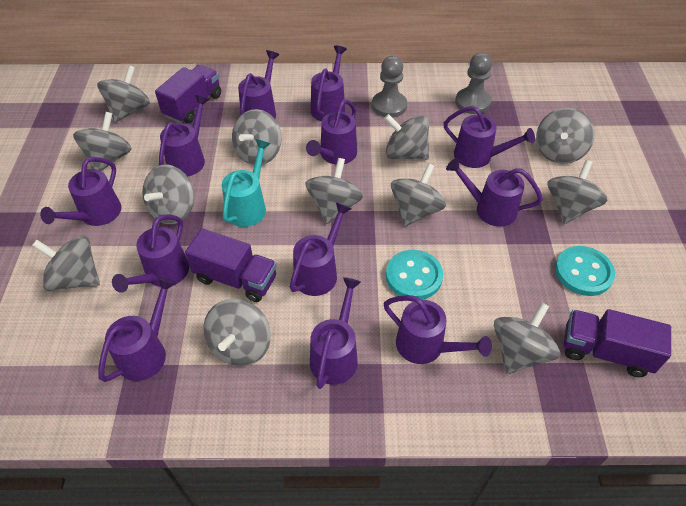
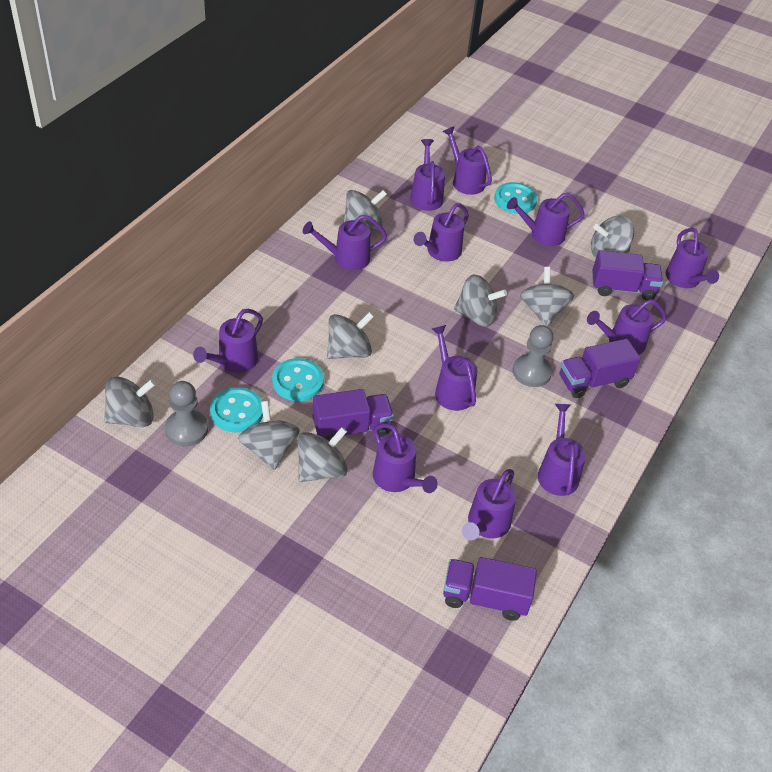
grey spinning top: 12 -> 8
purple truck: 3 -> 4
turquoise button: 2 -> 3
turquoise watering can: 1 -> 0

